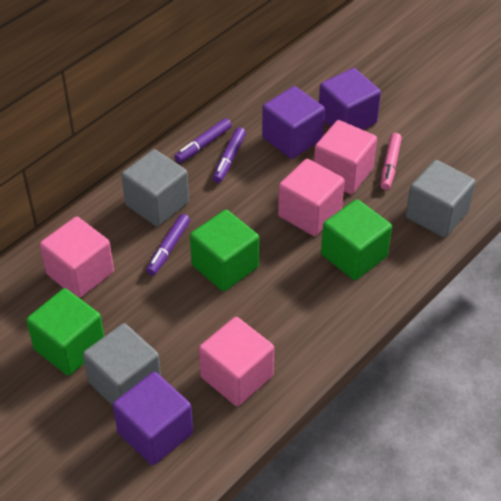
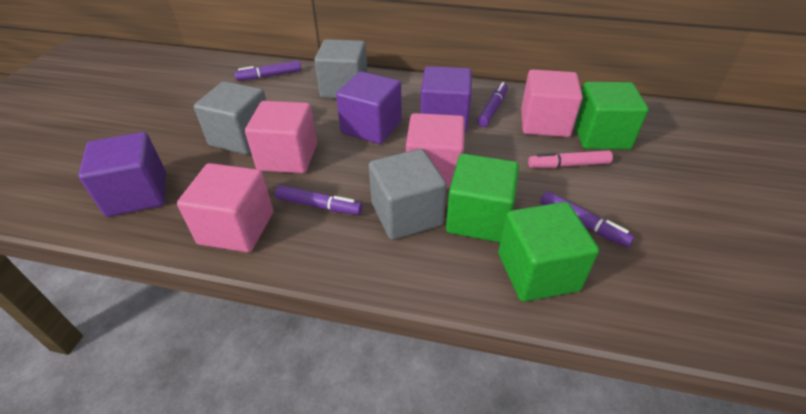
purple marker: 3 -> 4

